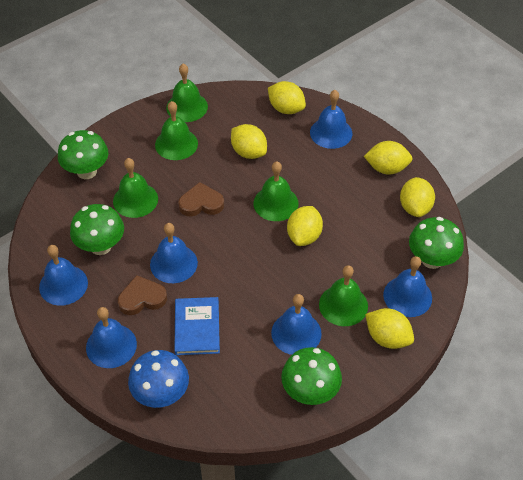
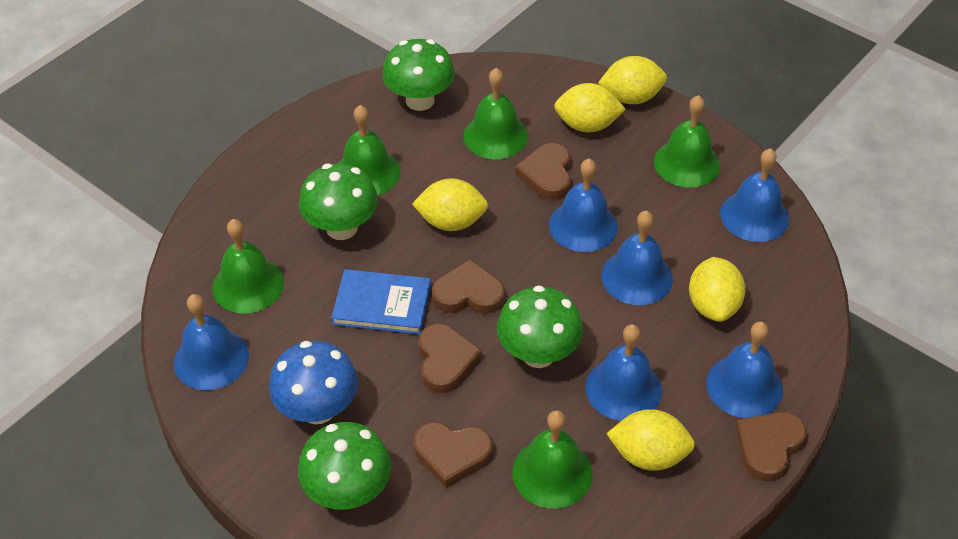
brown heart: 2 -> 5
yellow lemon: 6 -> 5

